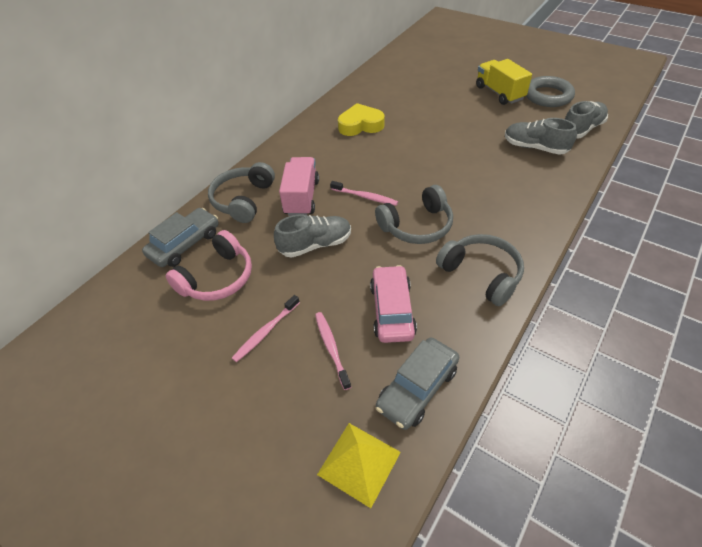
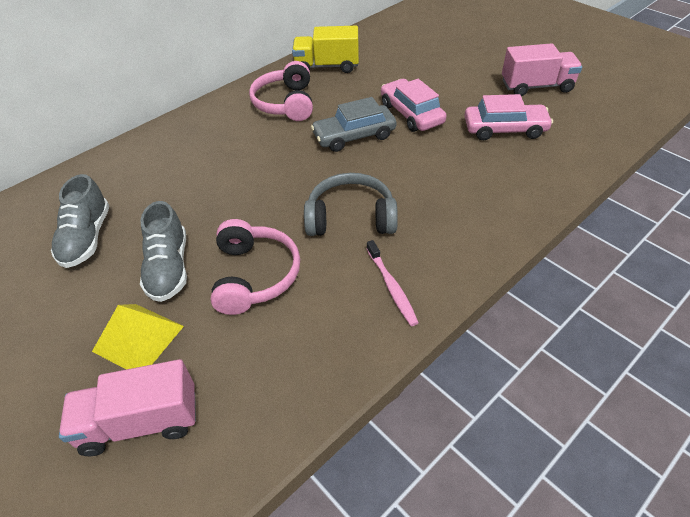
grey car: 2 -> 1
grey headphones: 3 -> 1
grey ring: 1 -> 0
grey shoe: 3 -> 2
pink car: 1 -> 2
pink headphones: 1 -> 2
pink toothbrush: 3 -> 1
pink truck: 1 -> 2
yellow heart: 1 -> 0

